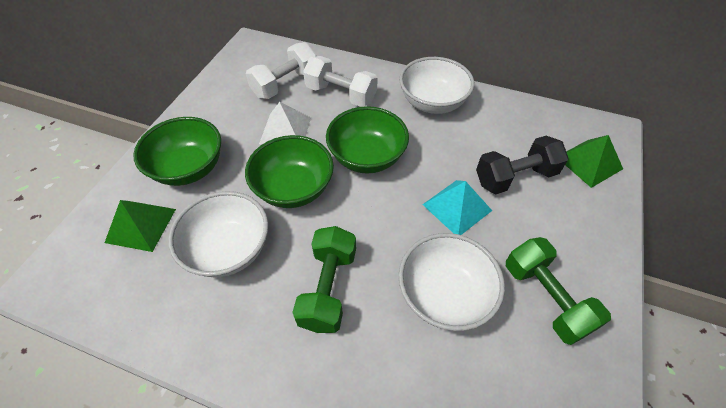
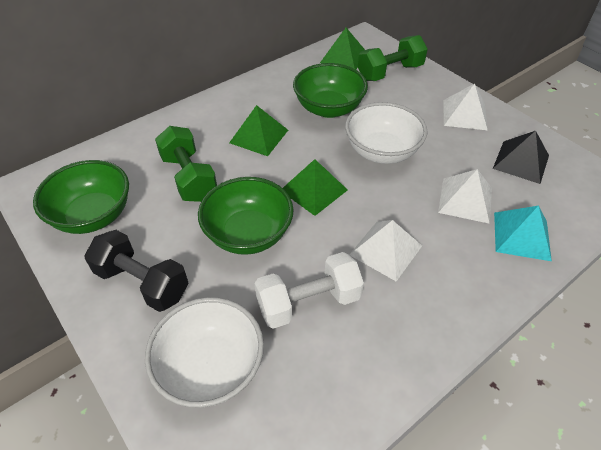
black pyramid: 0 -> 1
green pyramid: 2 -> 3
white bowl: 3 -> 2
white dumbbell: 2 -> 1
white pyramid: 1 -> 3

